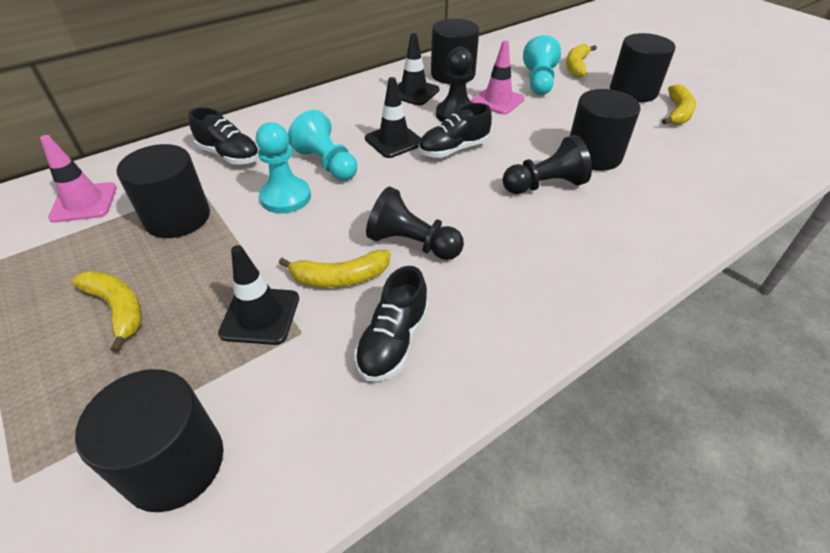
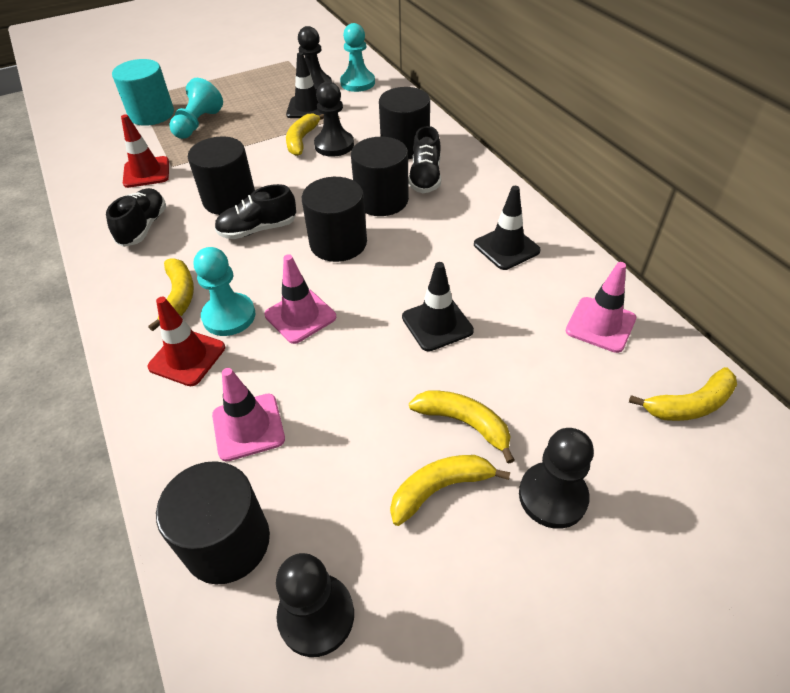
black pawn: 3 -> 4
pink traffic cone: 2 -> 3
red traffic cone: 0 -> 2
turquoise cylinder: 0 -> 1
yellow banana: 4 -> 5

